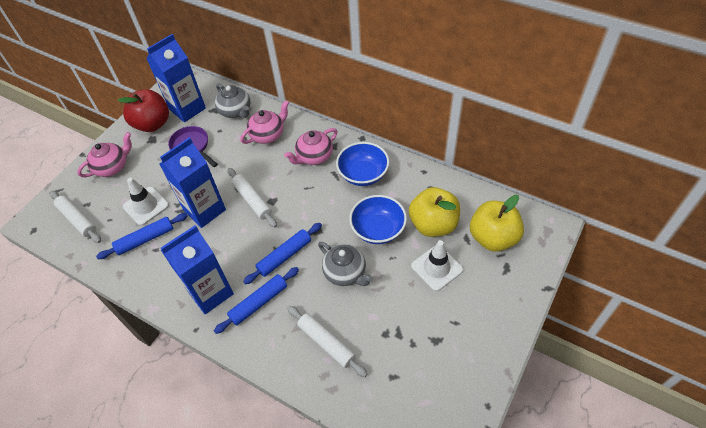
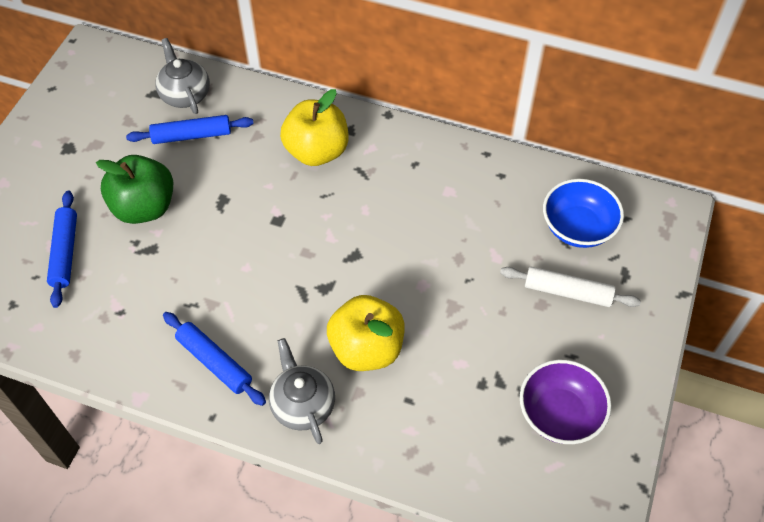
blue bowl: 2 -> 1
blue carton: 3 -> 0
green apple: 0 -> 1
pink teapot: 3 -> 0
purple bowl: 0 -> 1
purple pan: 1 -> 0
red apple: 1 -> 0
white rolling pin: 3 -> 1
white traffic cone: 2 -> 0

